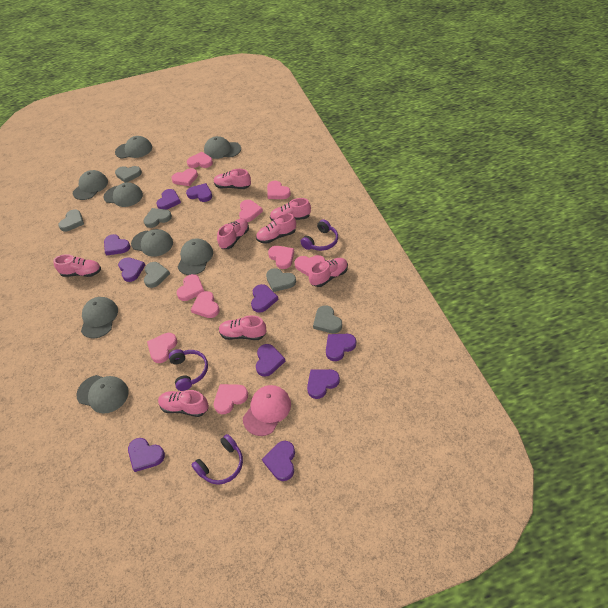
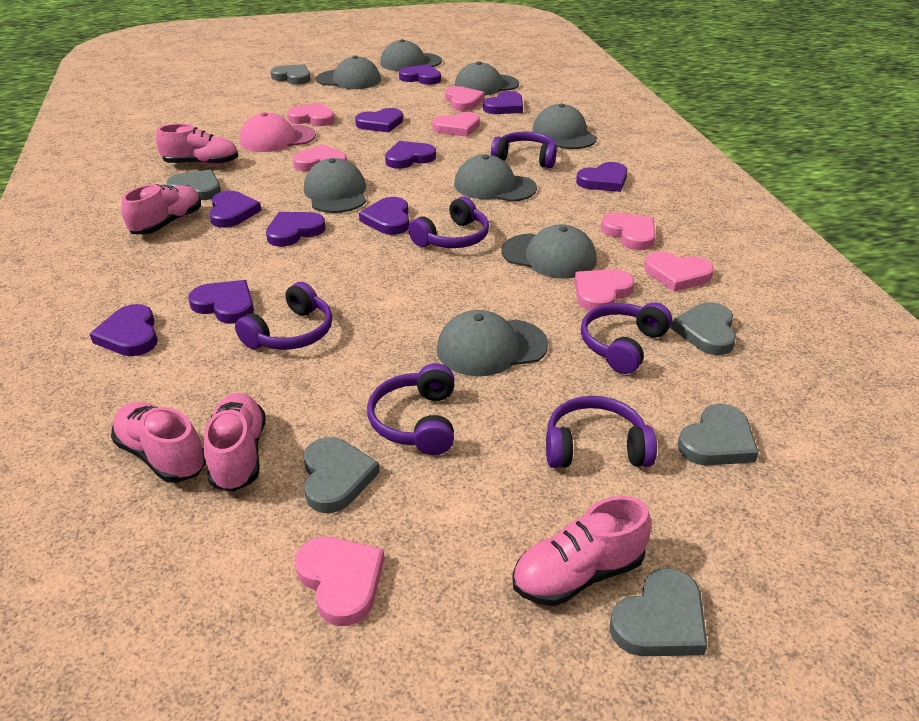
pink heart: 10 -> 8
pink shoe: 8 -> 5
purple headphones: 3 -> 6

